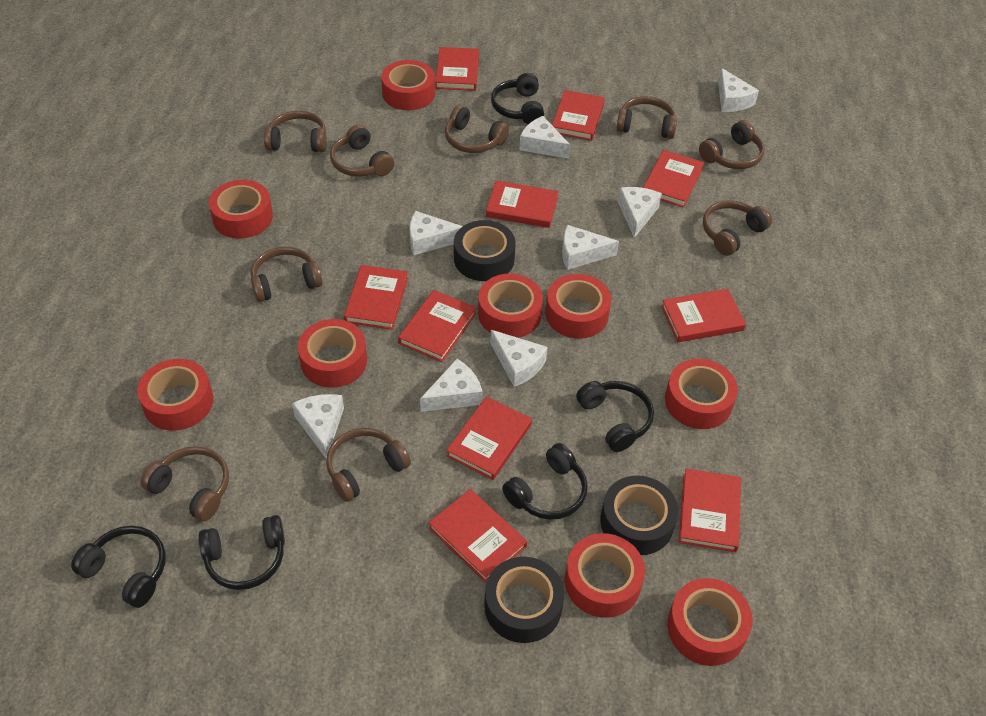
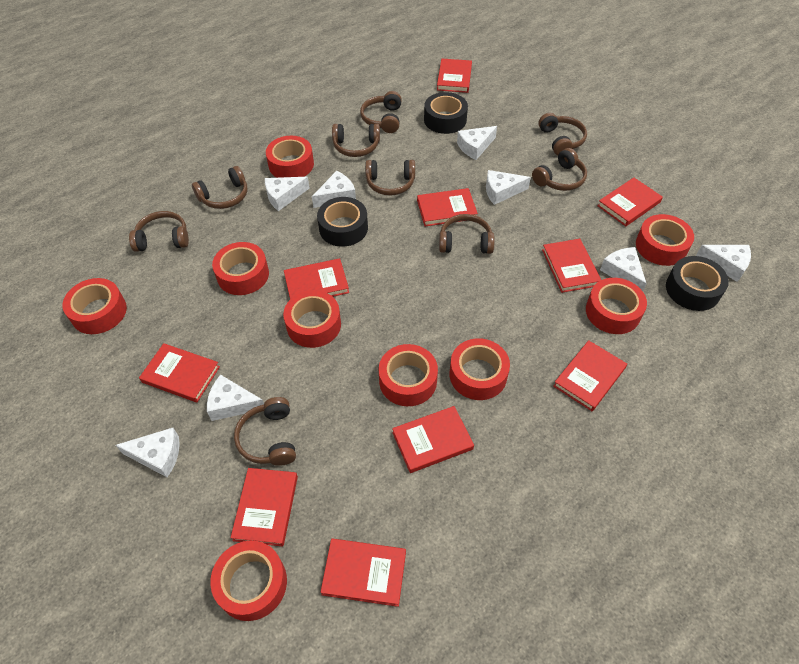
black headphones: 5 -> 0

